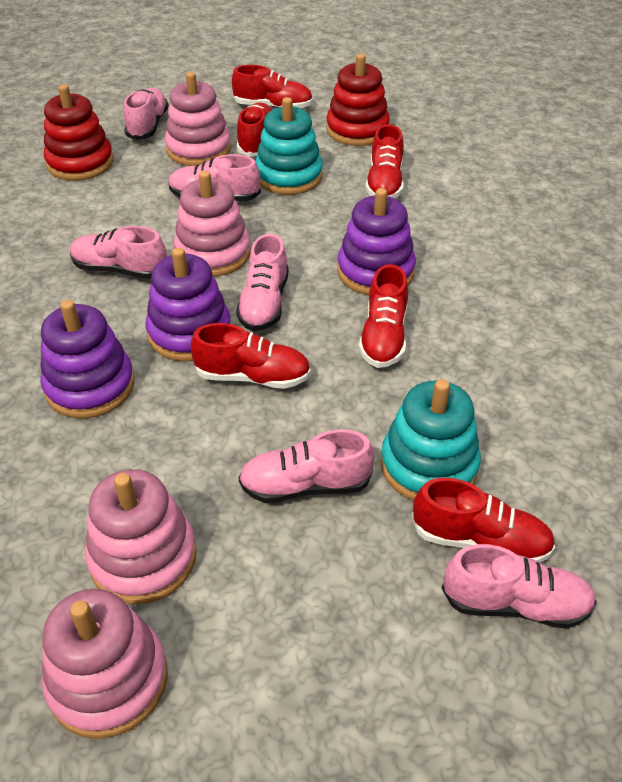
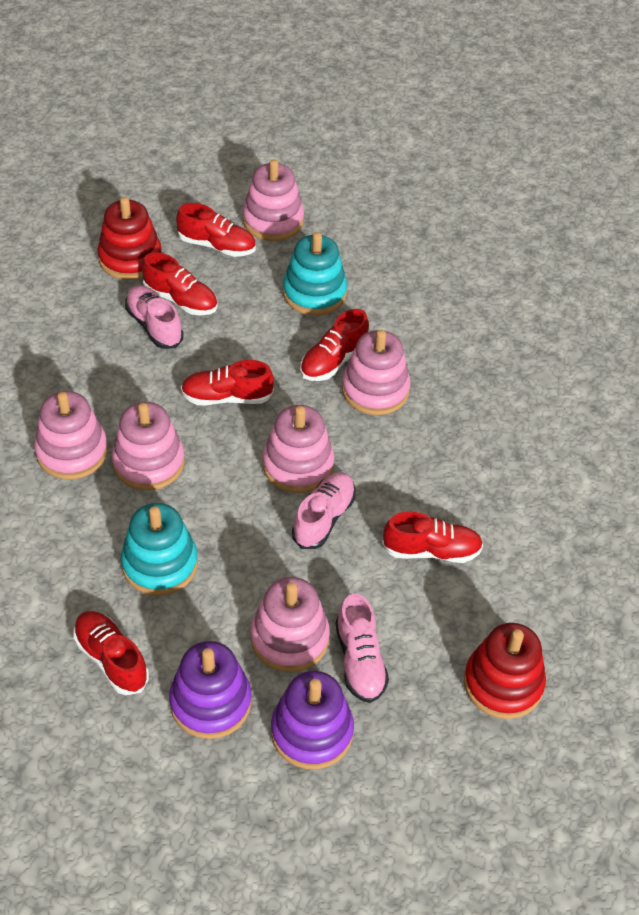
pink shoe: 6 -> 3
pink stacking toy: 4 -> 6
purple stacking toy: 3 -> 2

